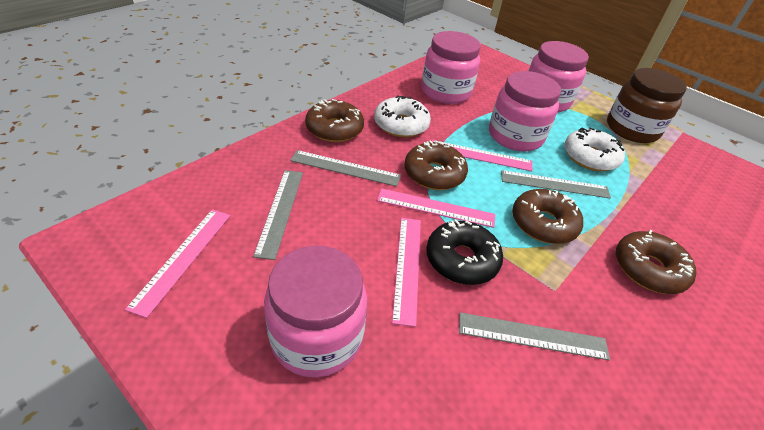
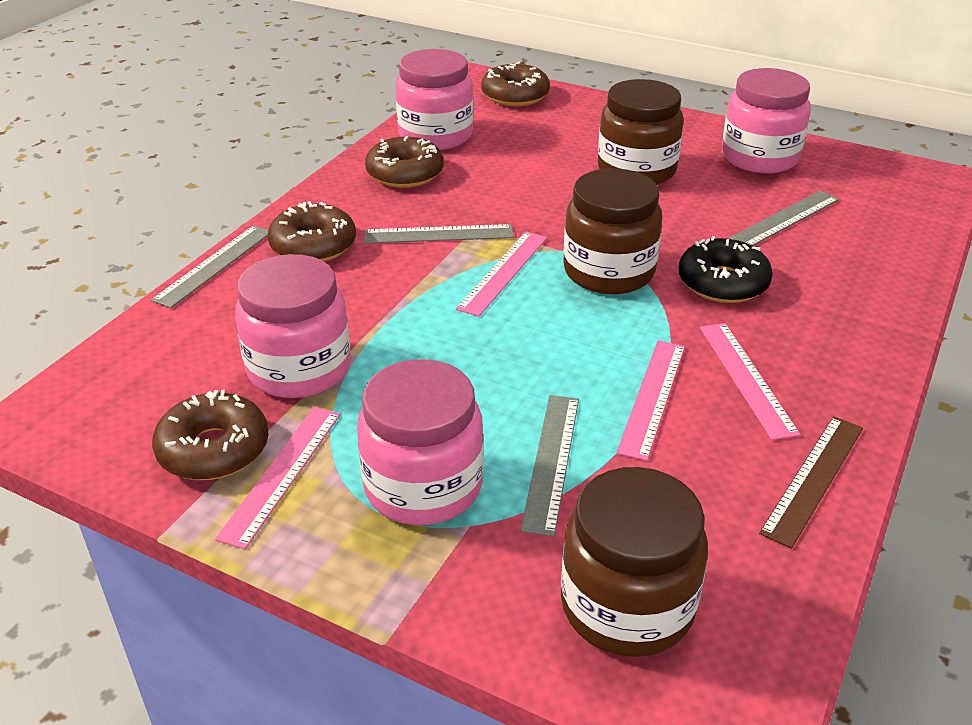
brown jar: 1 -> 3
brown ruler: 0 -> 1
white donut: 2 -> 0

